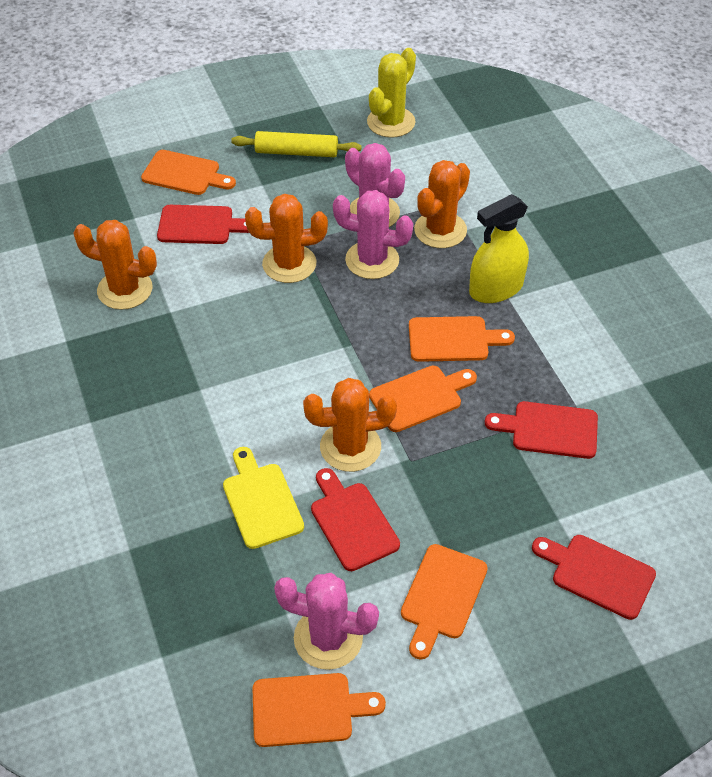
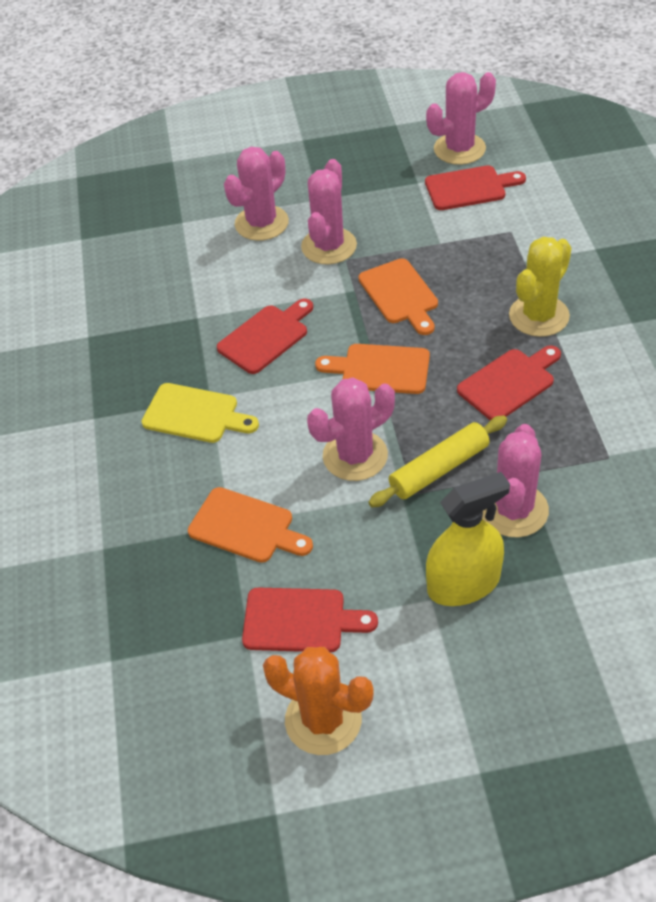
orange cactus: 4 -> 1
orange cutting board: 5 -> 3
pink cactus: 3 -> 5

